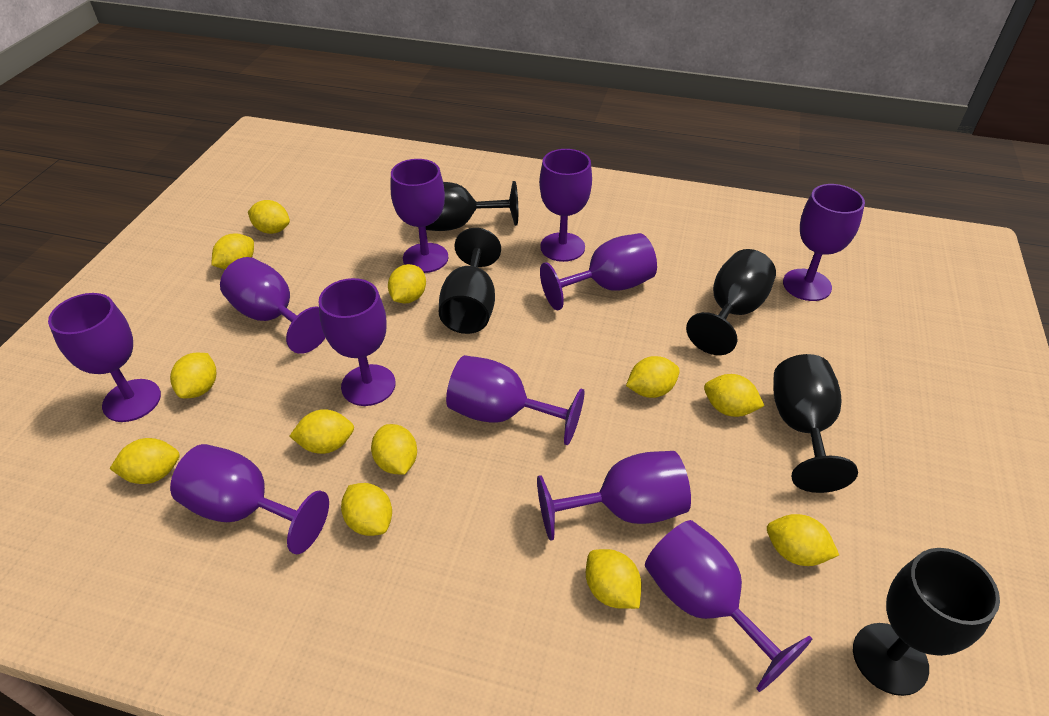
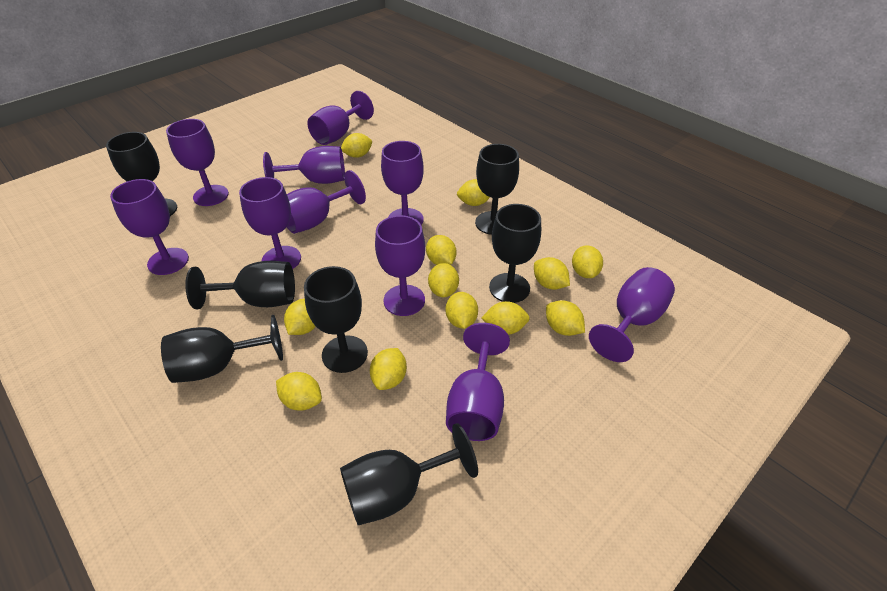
black goblet: 5 -> 7
purple goblet: 11 -> 10

